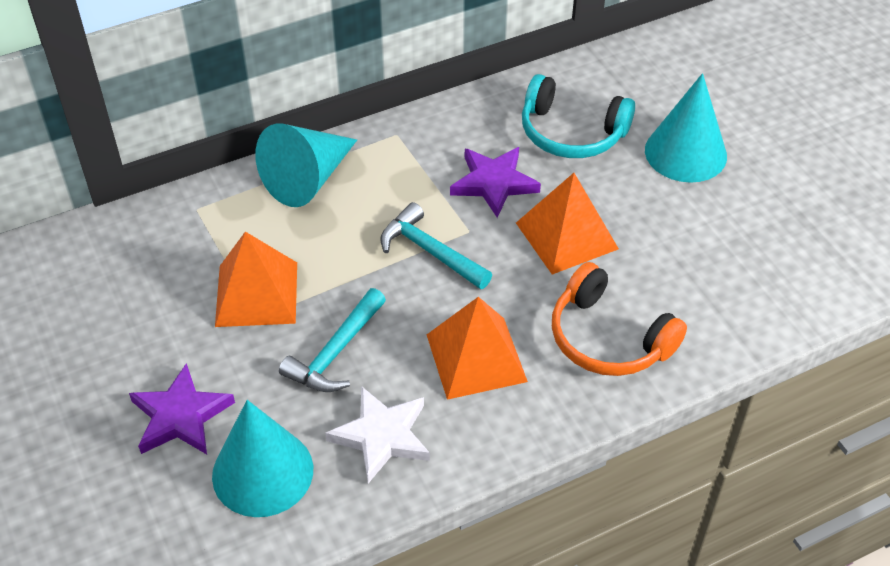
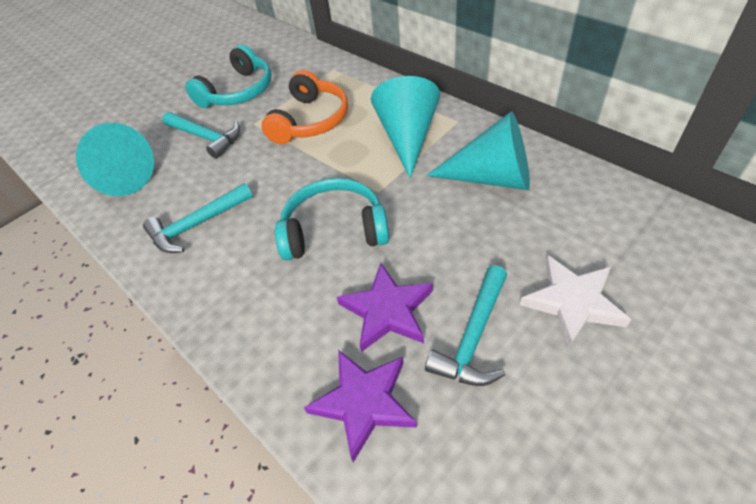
orange pyramid: 3 -> 0
turquoise hammer: 2 -> 3
turquoise headphones: 1 -> 2

